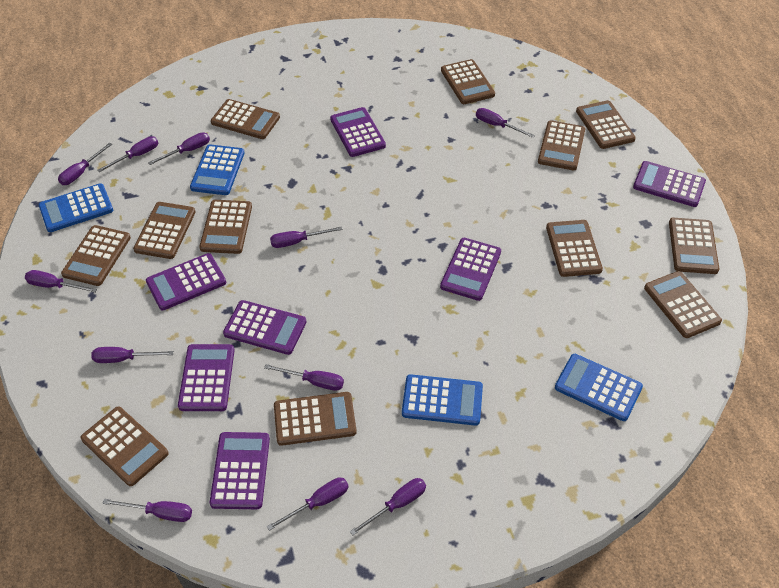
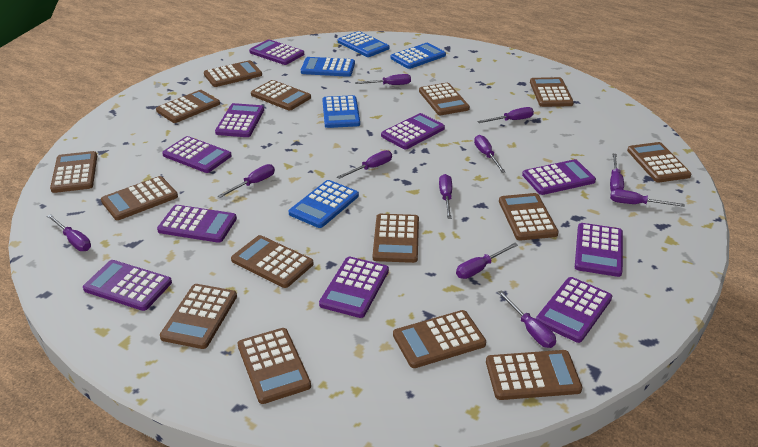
blue calculator: 4 -> 5
brown calculator: 12 -> 15
purple calculator: 7 -> 10

